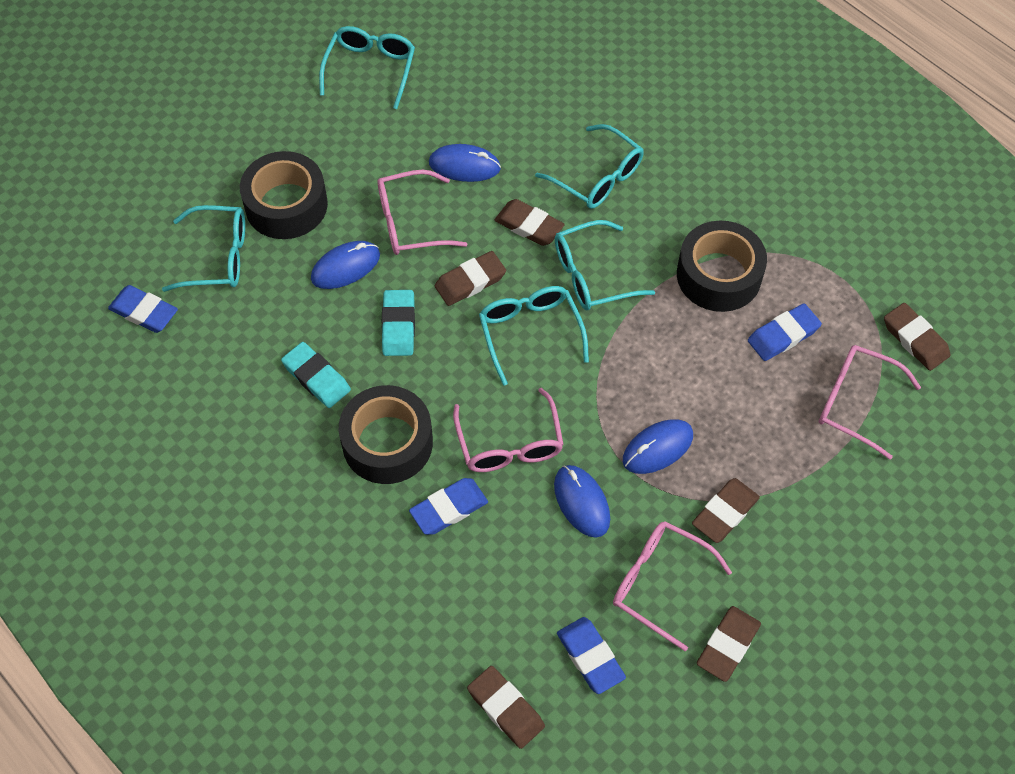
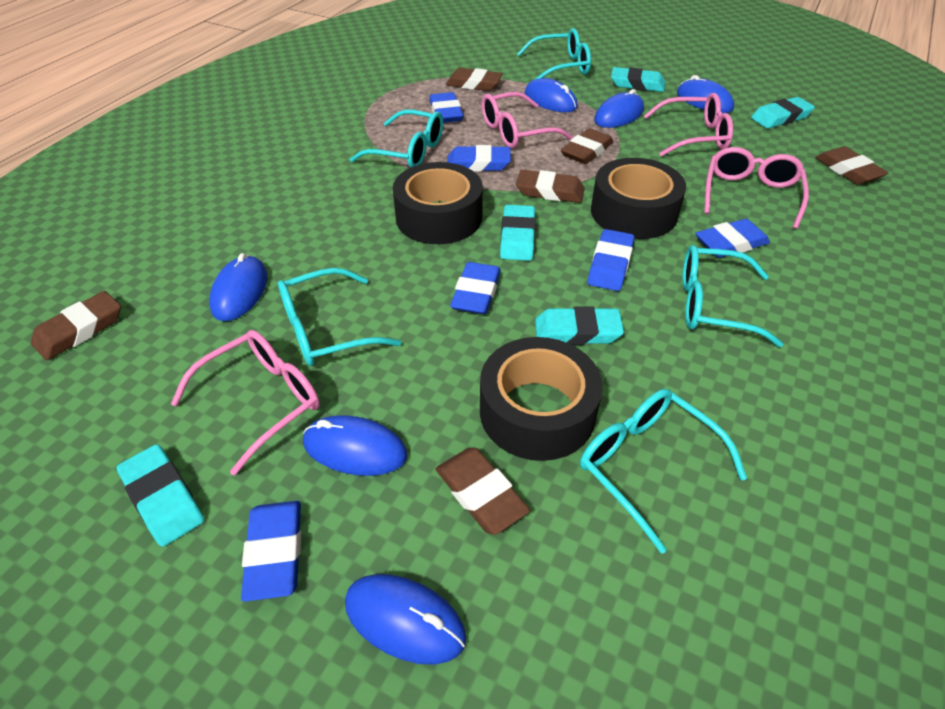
blue eraser: 4 -> 6
blue mouse: 4 -> 6
turquoise eraser: 2 -> 5

